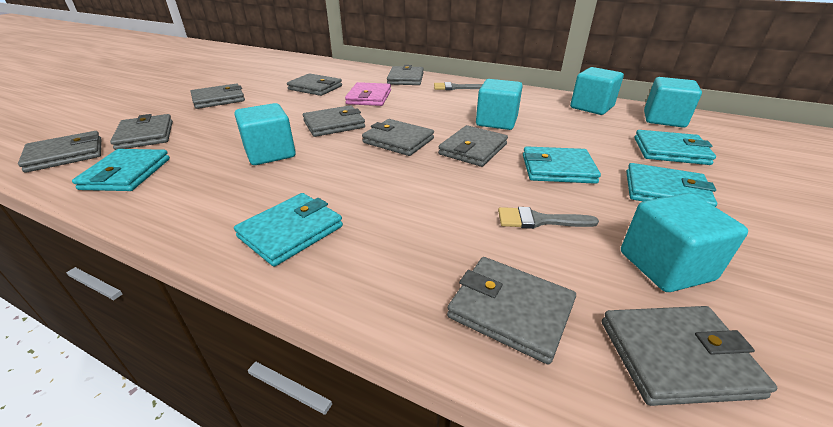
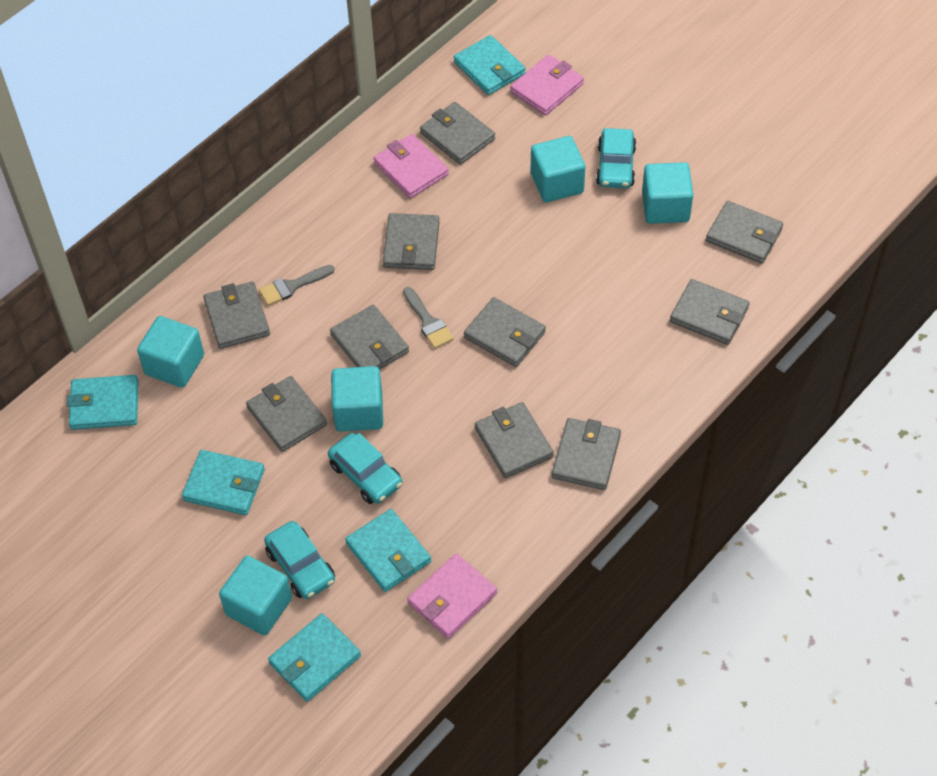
pink wallet: 1 -> 3
turquoise car: 0 -> 3

